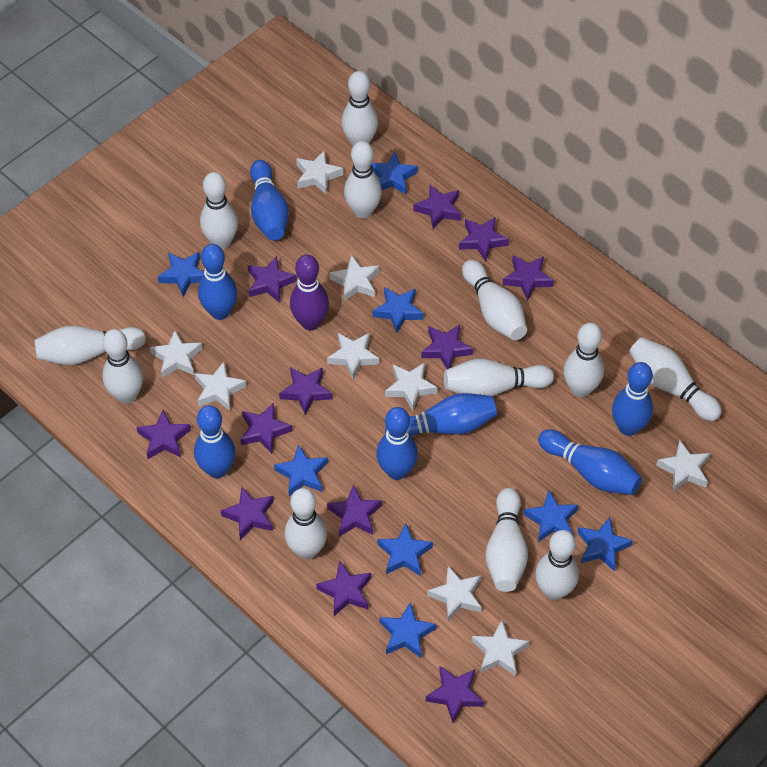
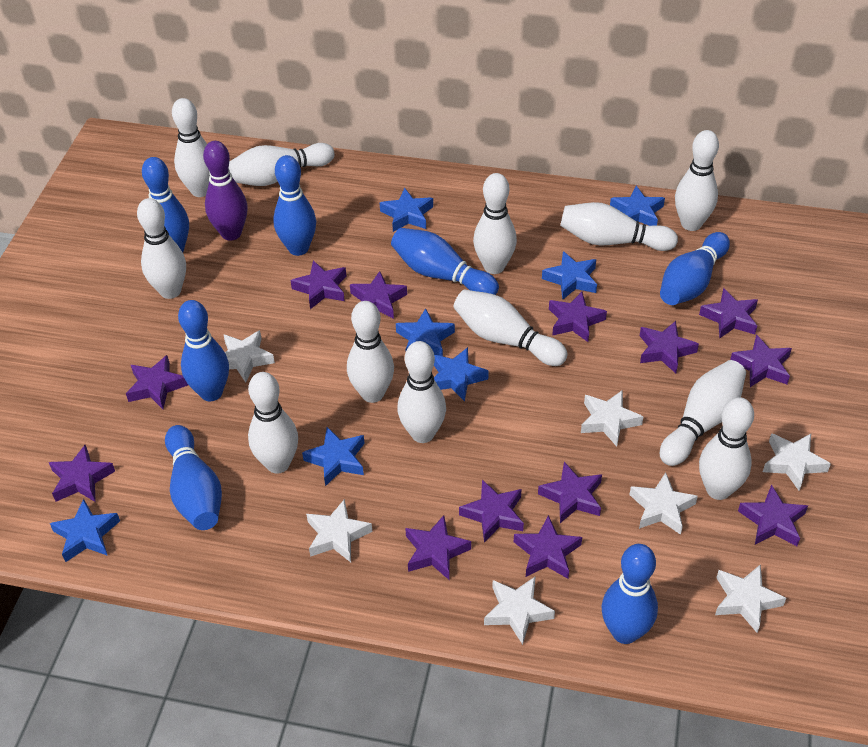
blue star: 8 -> 7
purple star: 12 -> 13
white star: 9 -> 7

